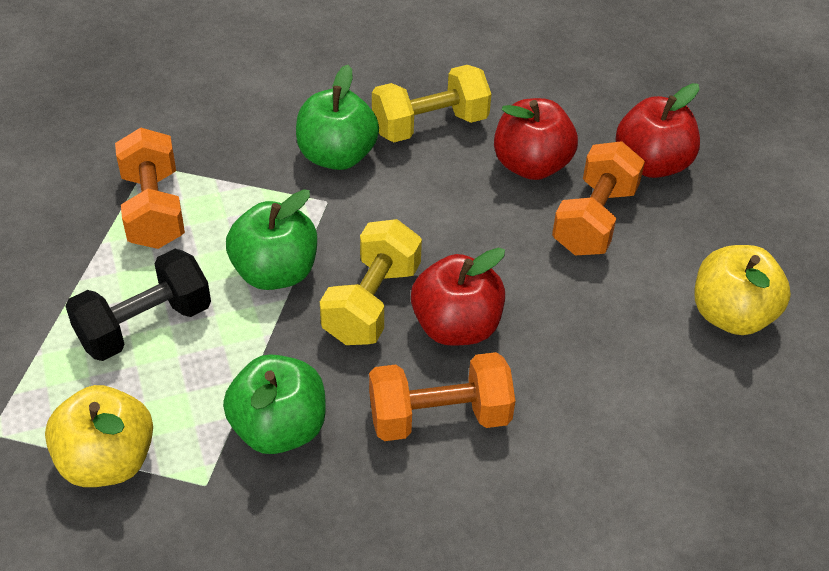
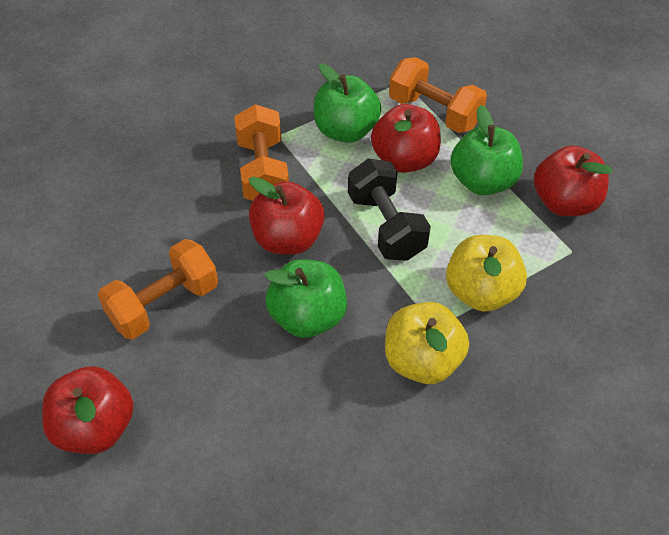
red apple: 3 -> 4
yellow dumbbell: 2 -> 0

